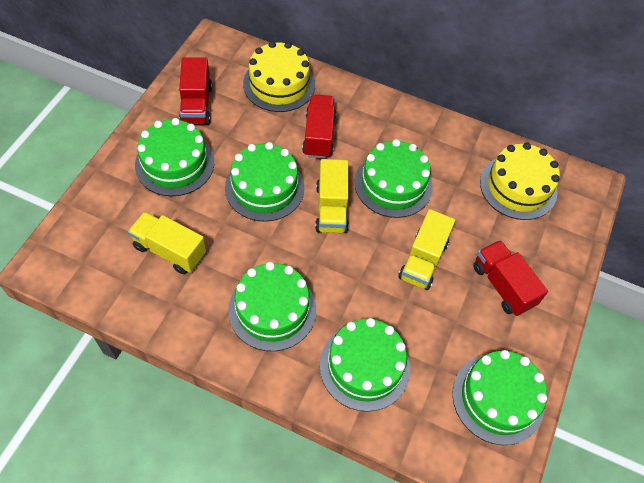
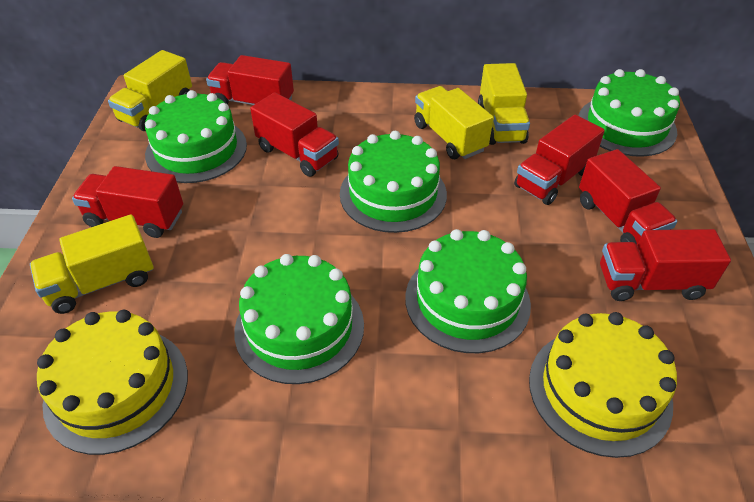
green cake: 6 -> 5
red truck: 3 -> 6
yellow truck: 3 -> 4

